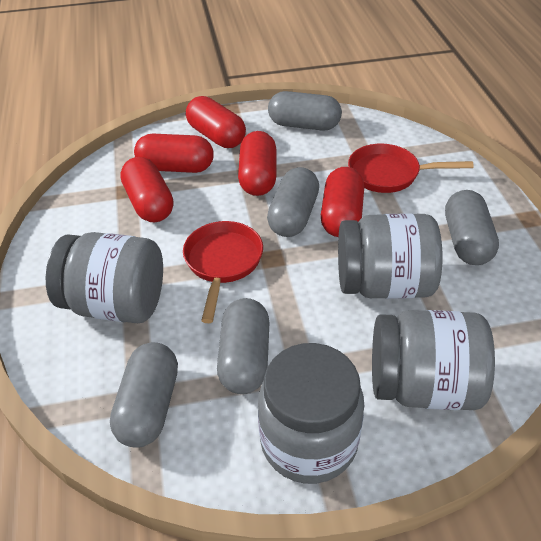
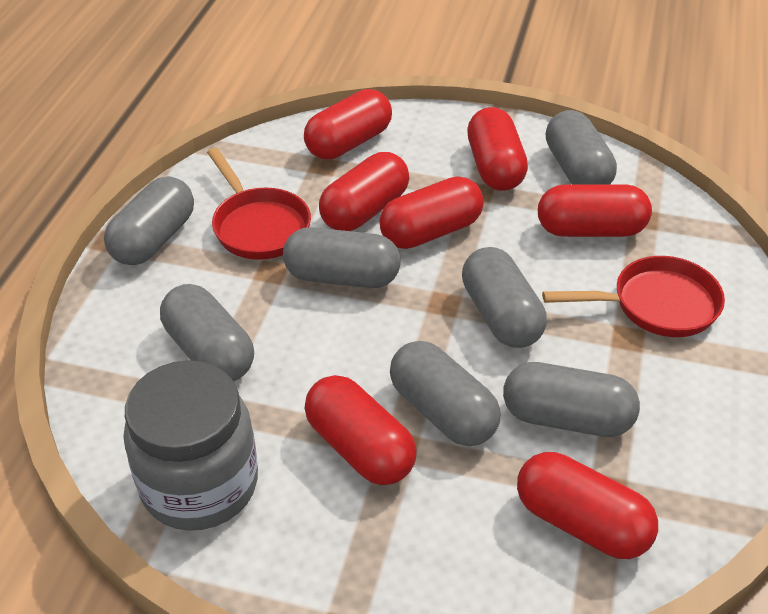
grey capsule: 5 -> 7
grey jar: 4 -> 1
red capsule: 5 -> 7

